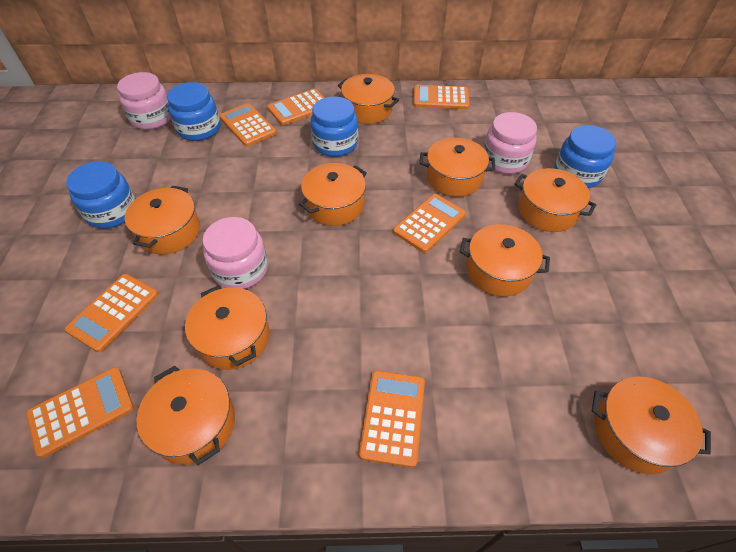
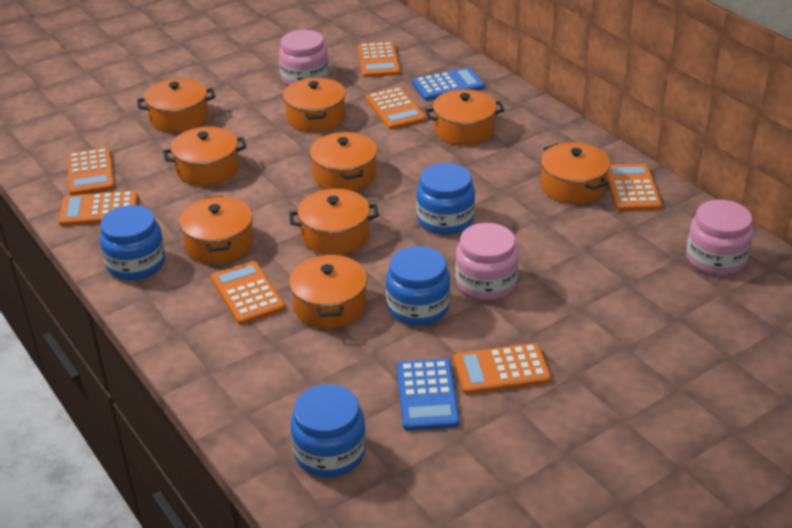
blue calculator: 0 -> 2

